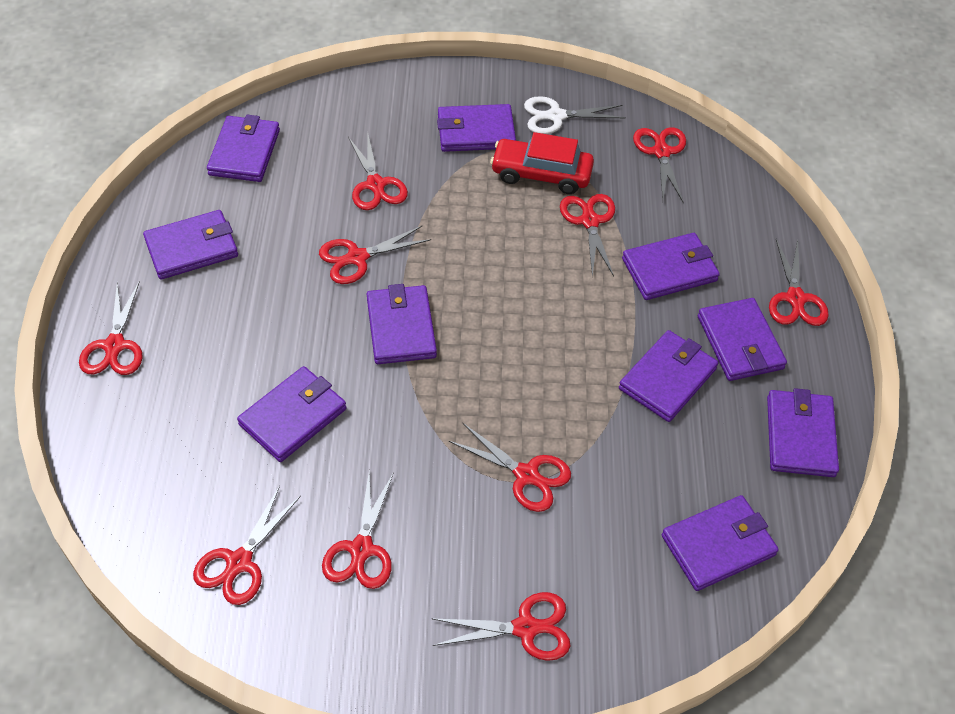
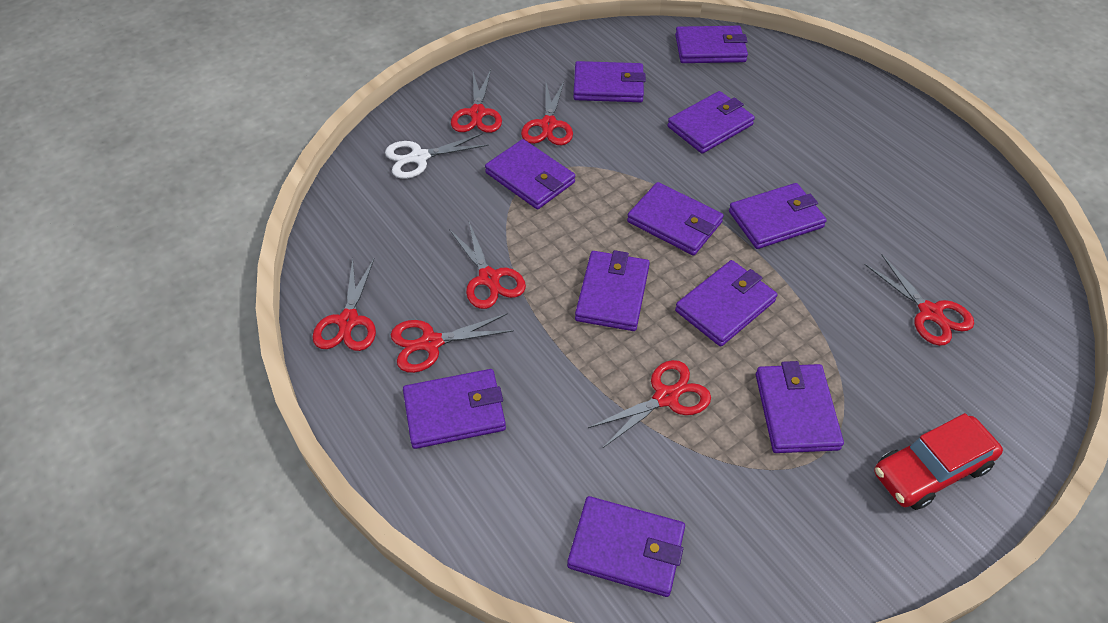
purple wallet: 10 -> 11
red scissors: 10 -> 7

